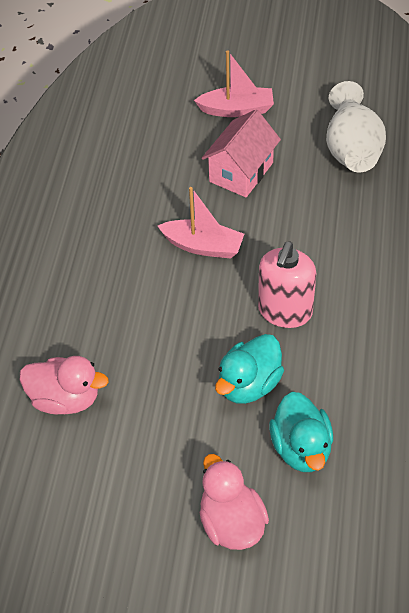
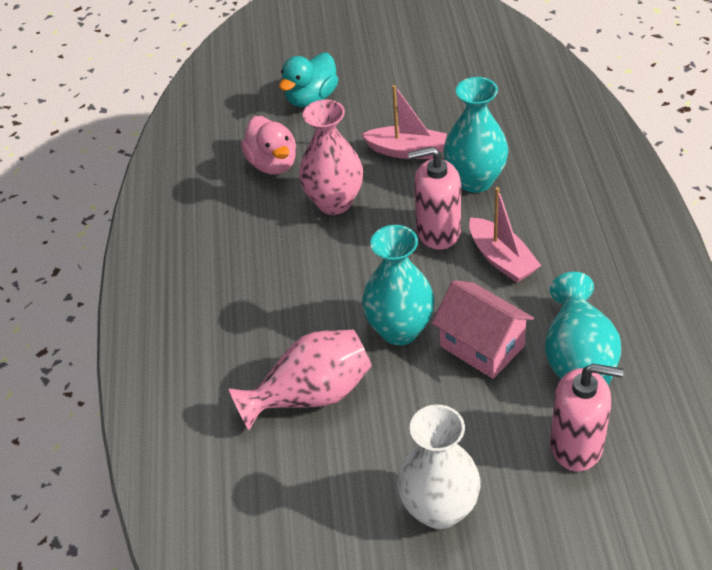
pink duck: 2 -> 1
pink soap dispenser: 1 -> 2
pink vase: 0 -> 2
turquoise duck: 2 -> 1
turquoise vase: 0 -> 3

